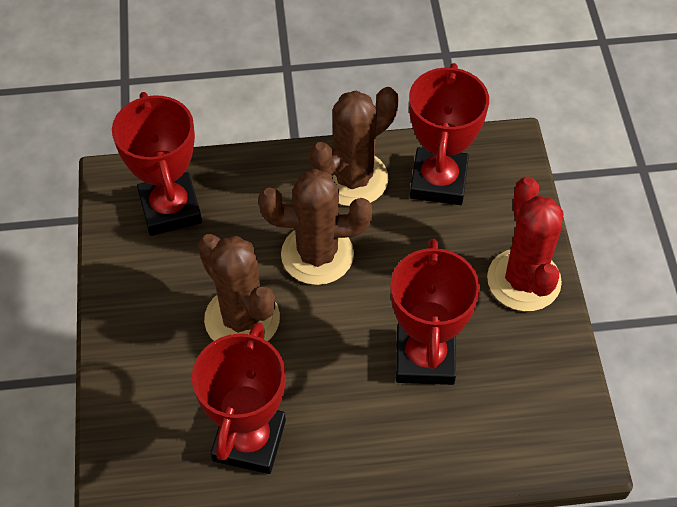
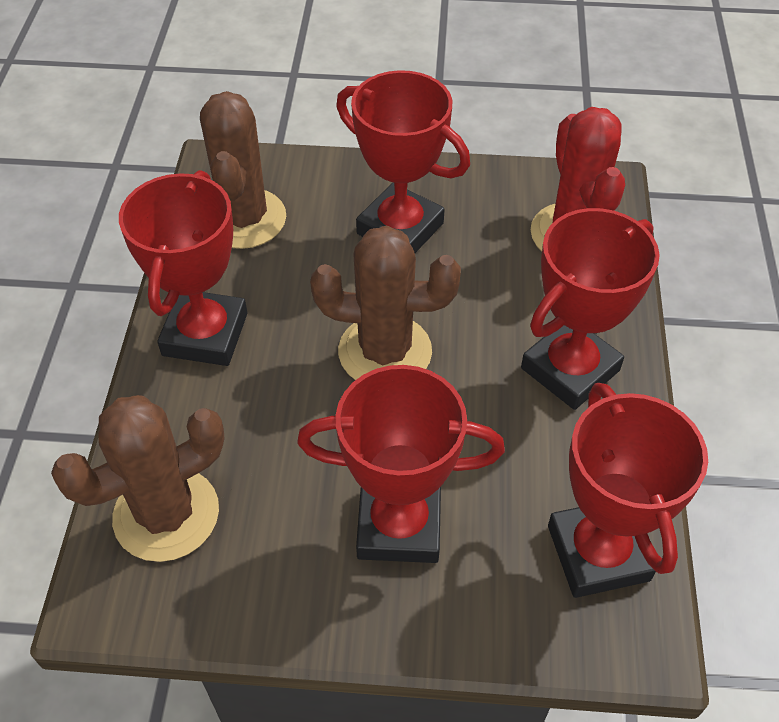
red trophy: 4 -> 5

